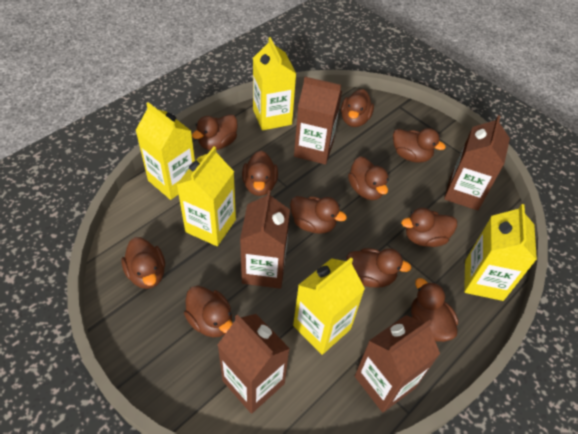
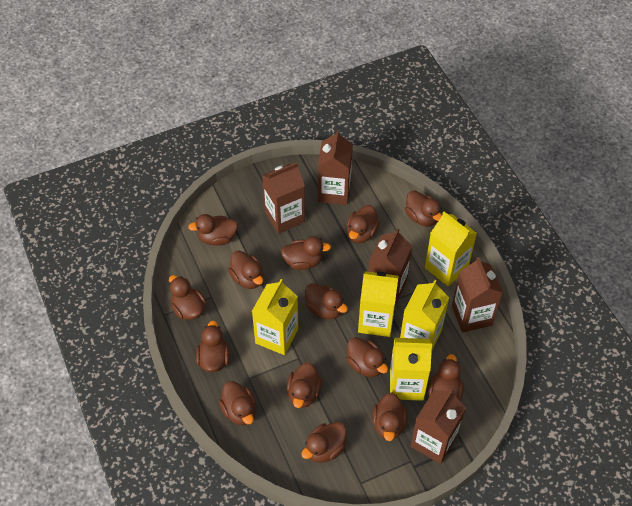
brown duck: 11 -> 14

